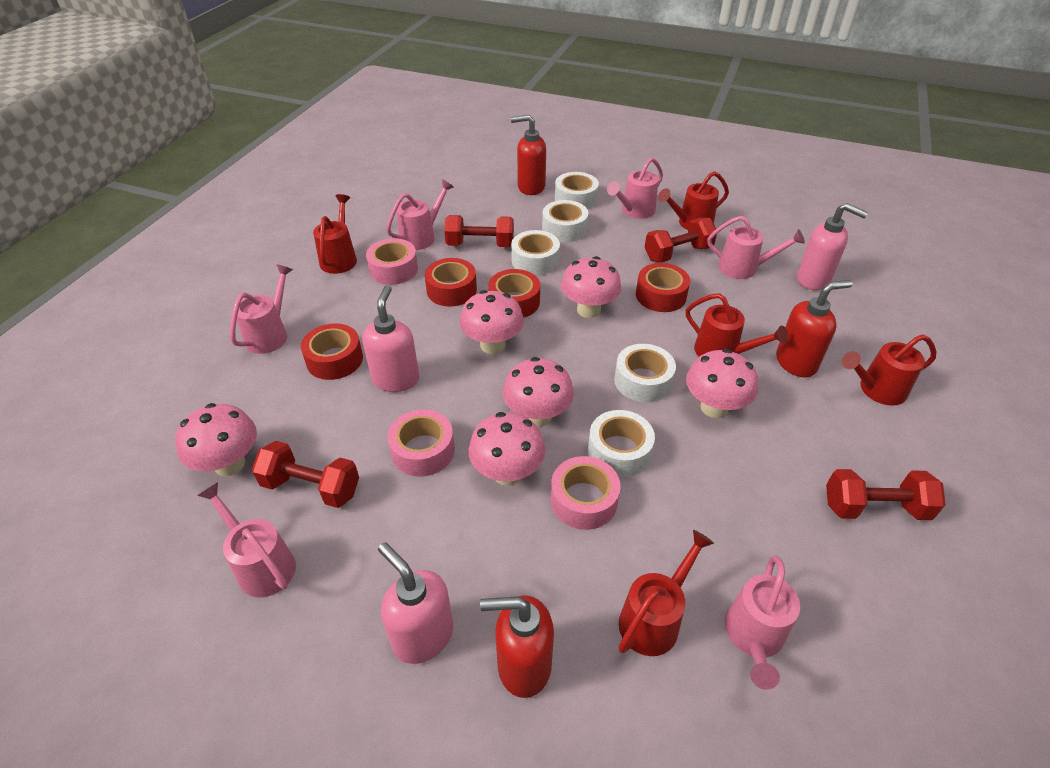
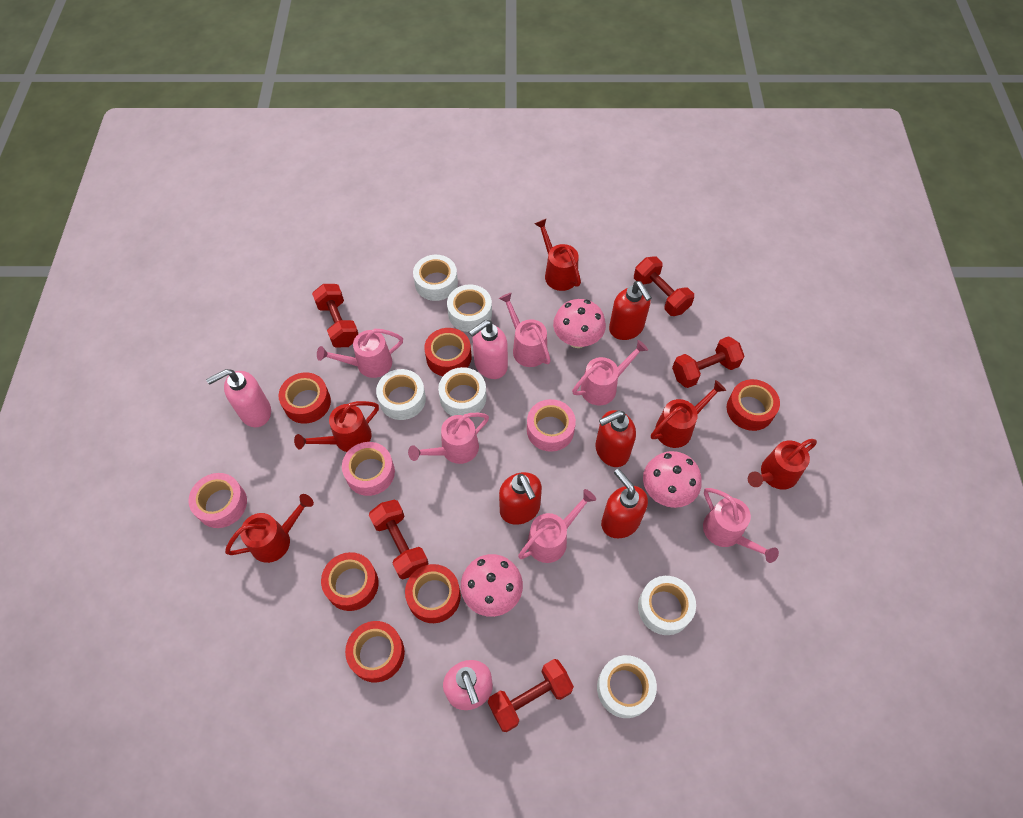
pink mushroom: 6 -> 3
red dumbbell: 4 -> 5
red soap dispenser: 3 -> 4
red tape: 4 -> 6
white tape: 5 -> 6

